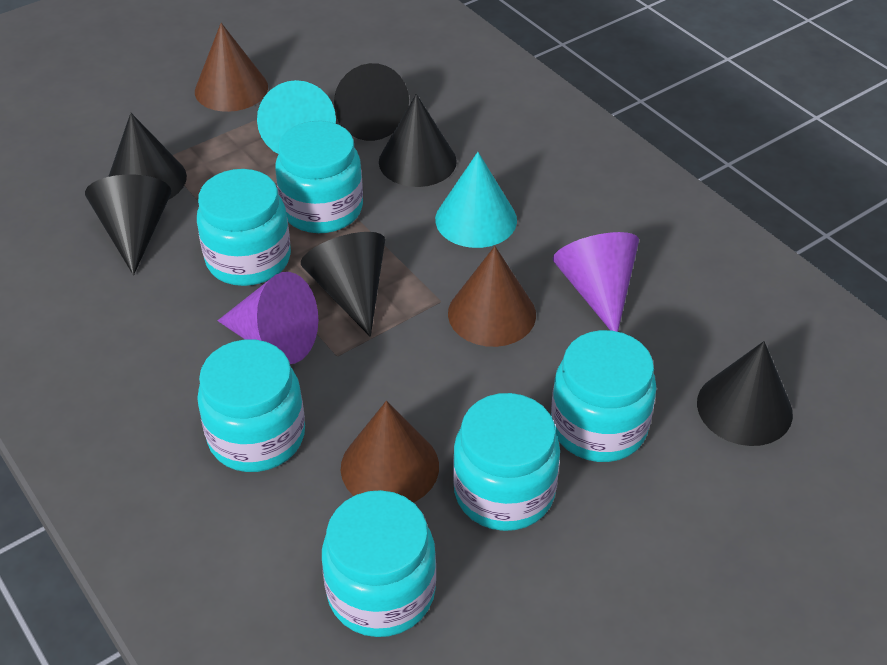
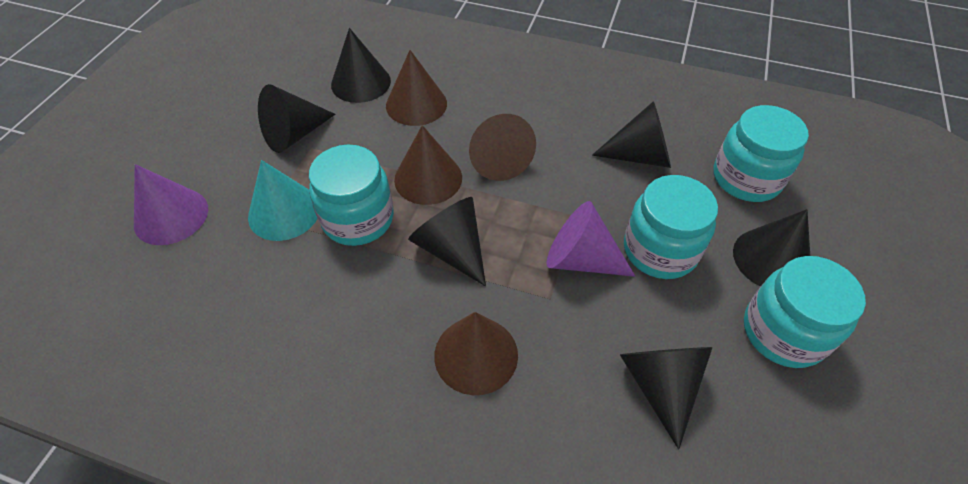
brown cone: 3 -> 4
turquoise cone: 2 -> 1
turquoise jar: 6 -> 4

